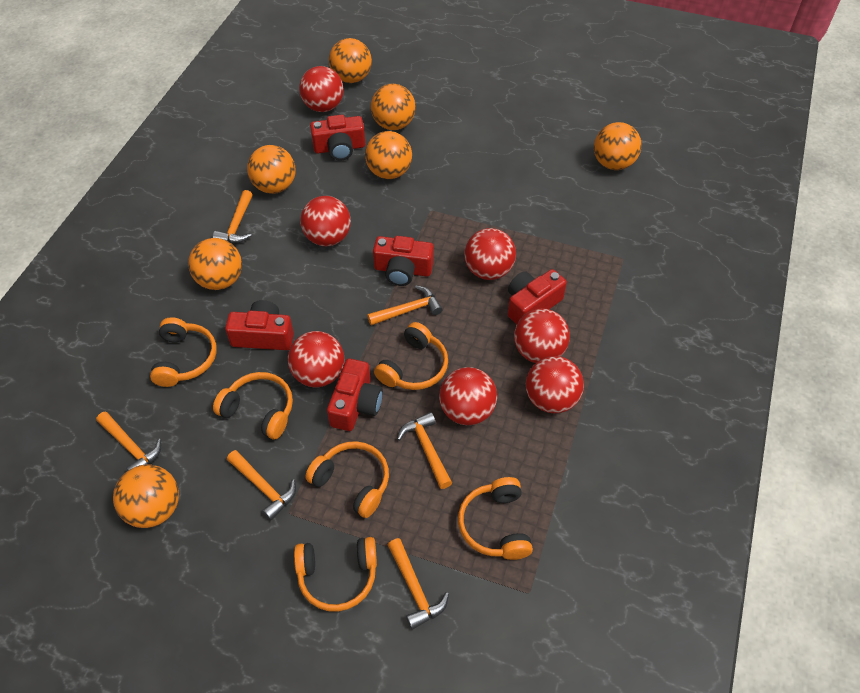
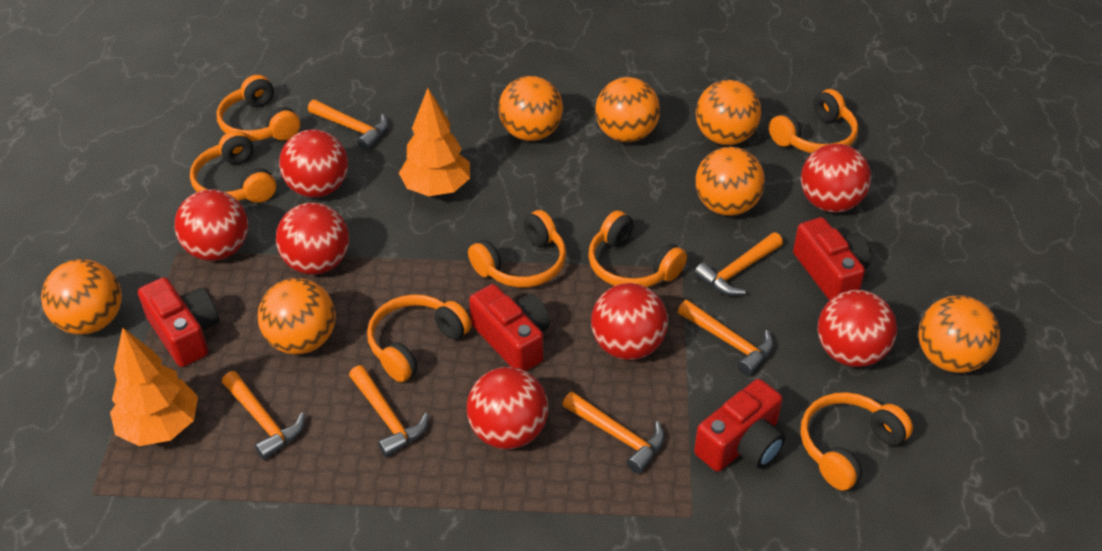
orange headphones: 6 -> 7
orange tree: 0 -> 2
red camera: 5 -> 4

